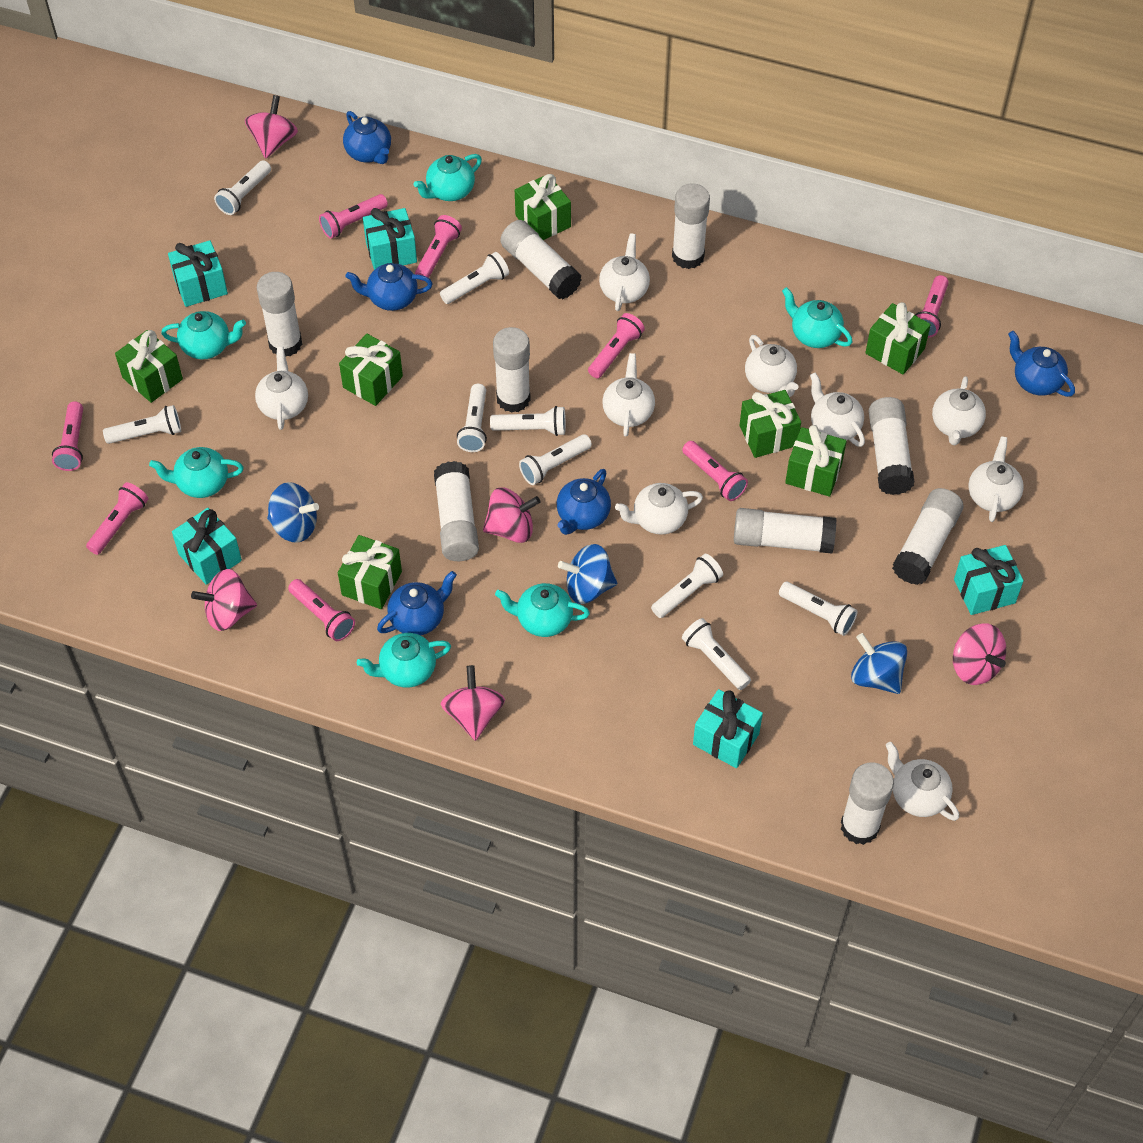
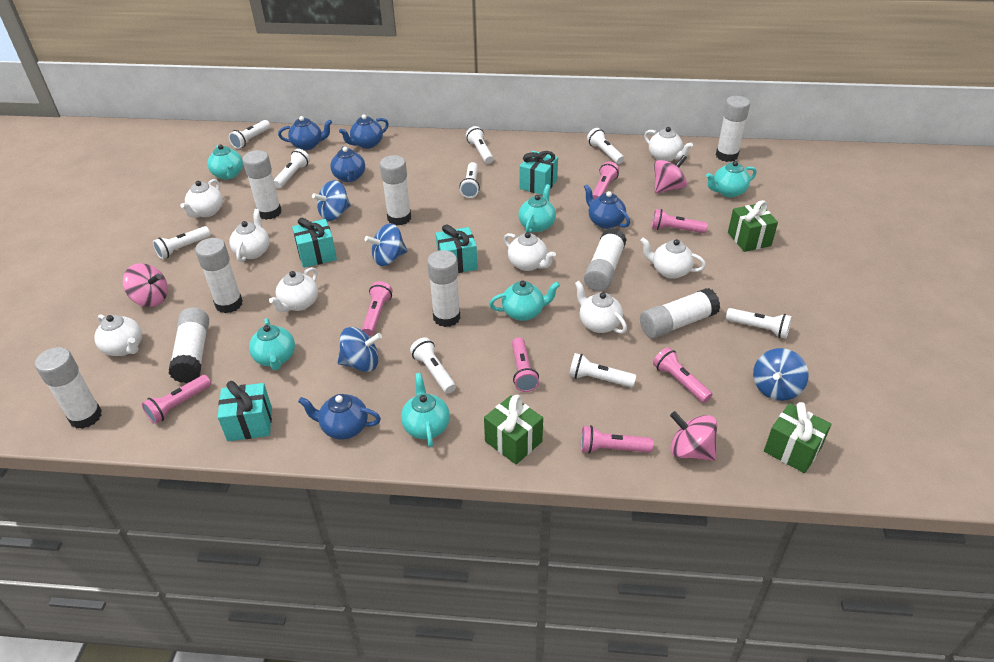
blue spinning top: 3 -> 4
green gift: 7 -> 3
pink flashlight: 8 -> 7
pink spinning top: 5 -> 3
turquoise gift: 5 -> 4
white teapot: 9 -> 8

